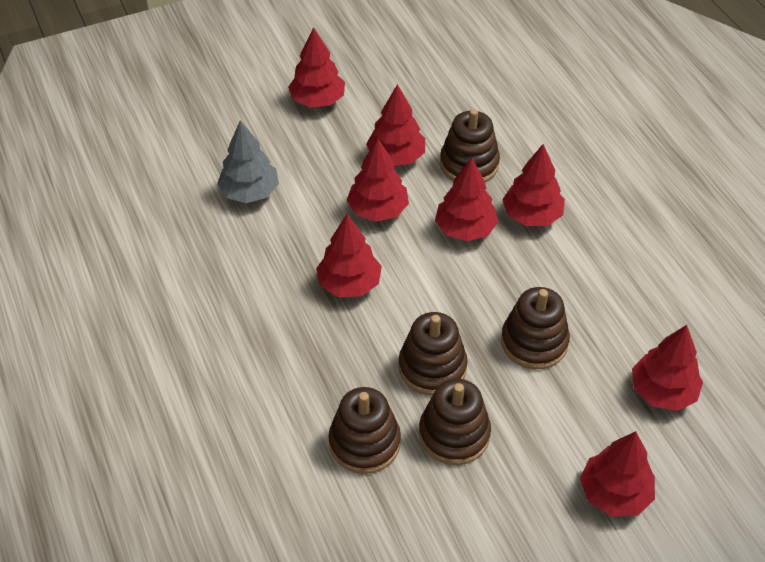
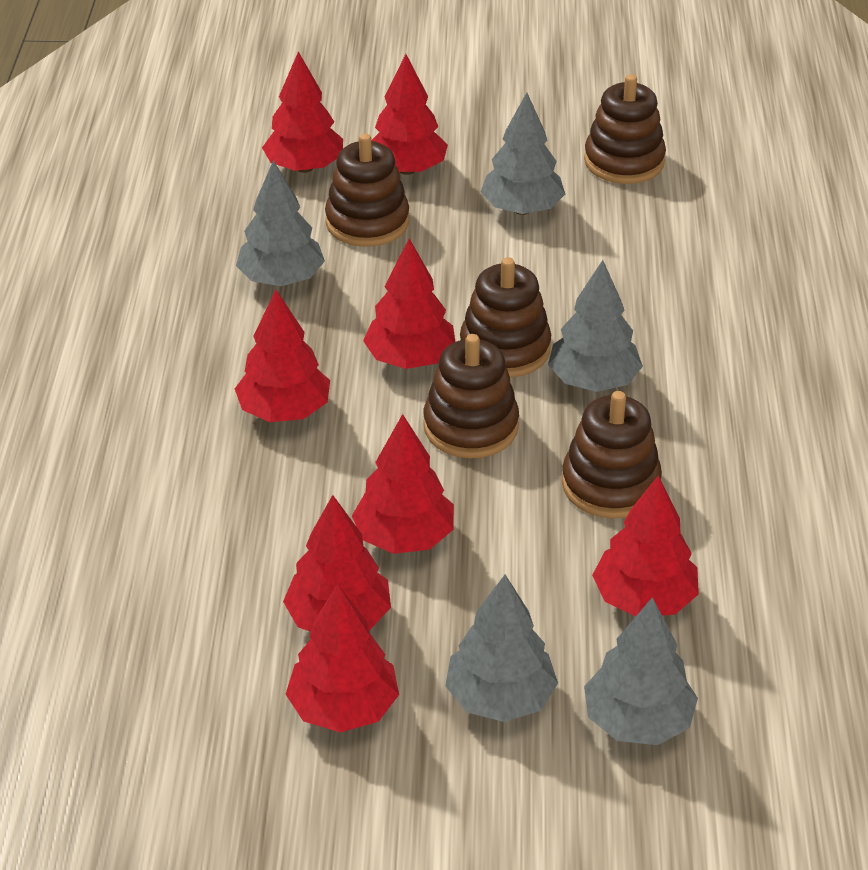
grey tree: 1 -> 5

